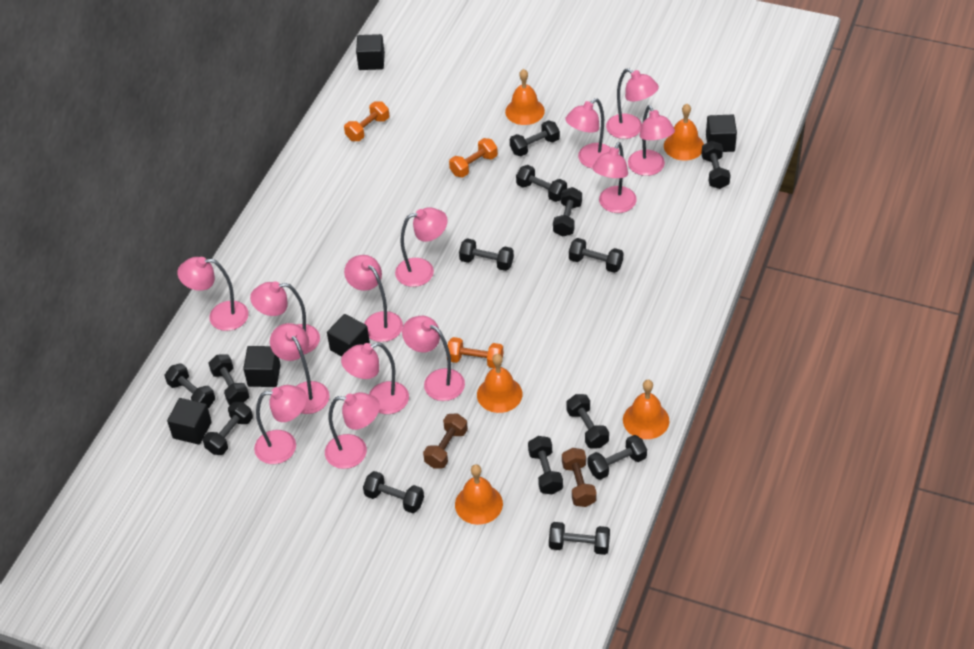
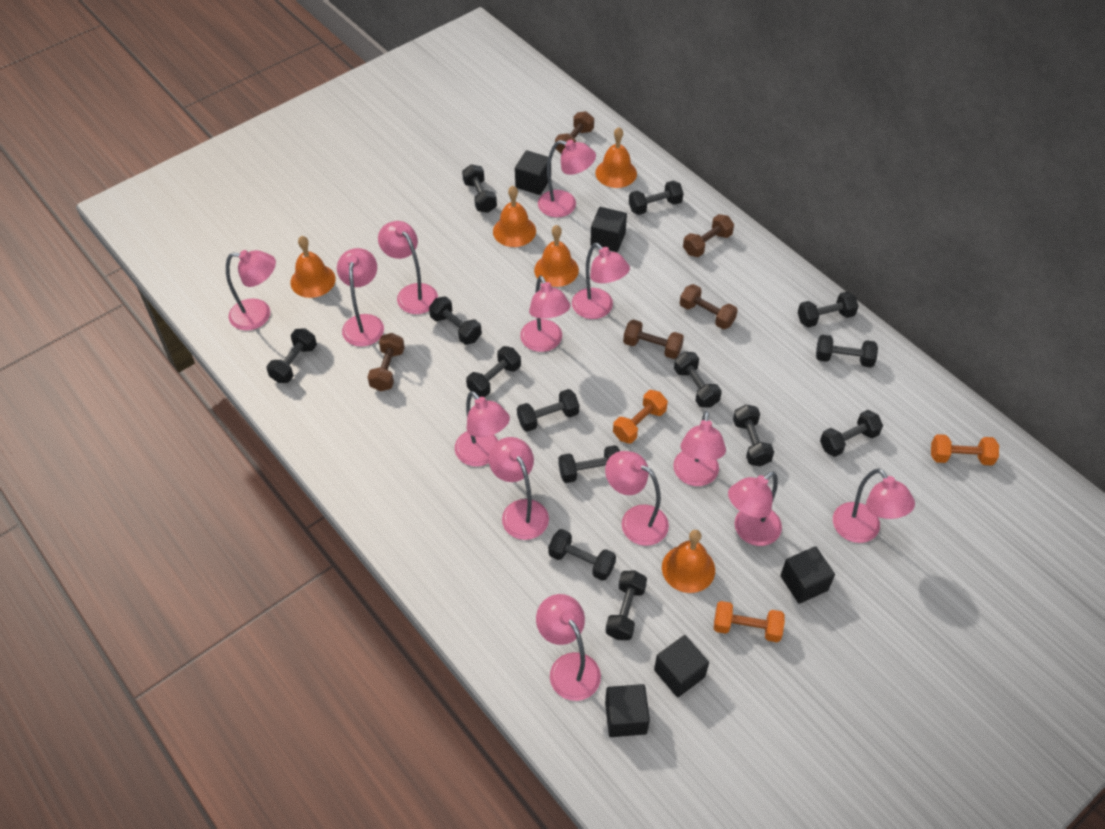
brown dumbbell: 2 -> 5

